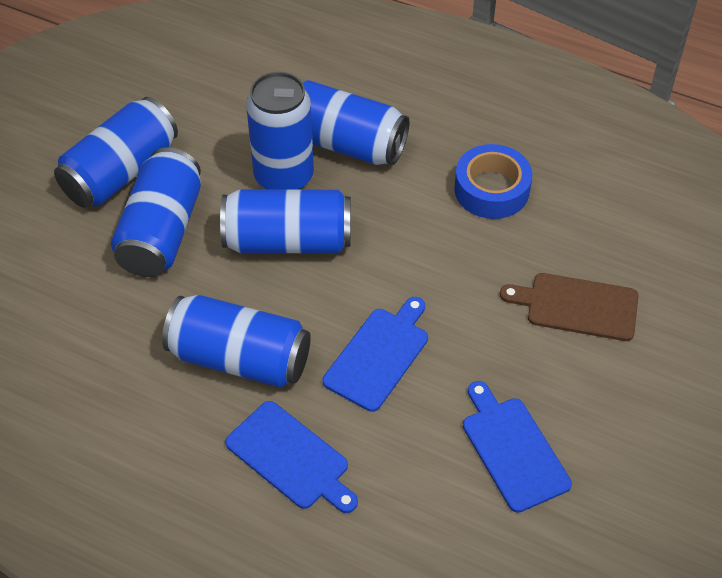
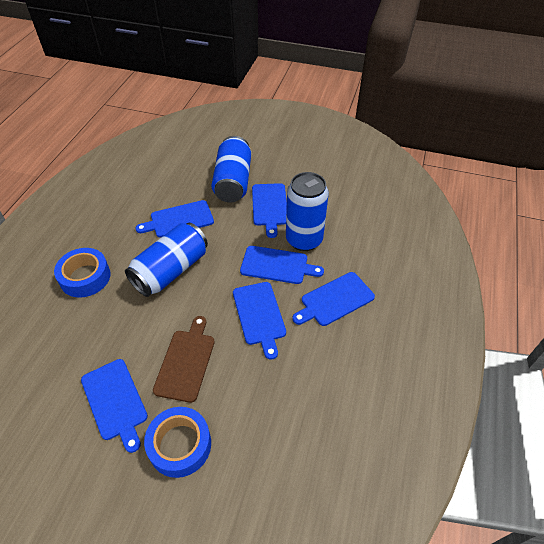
blue can: 6 -> 3
blue cutting board: 3 -> 6
blue tape: 1 -> 2

